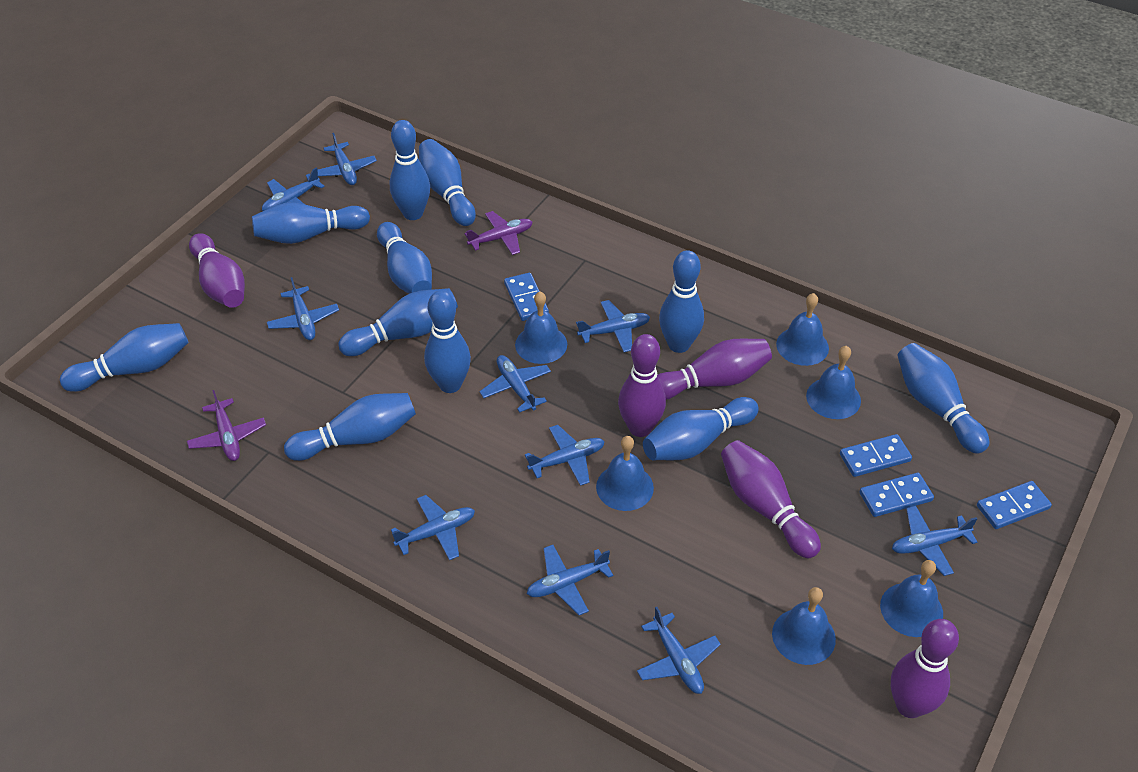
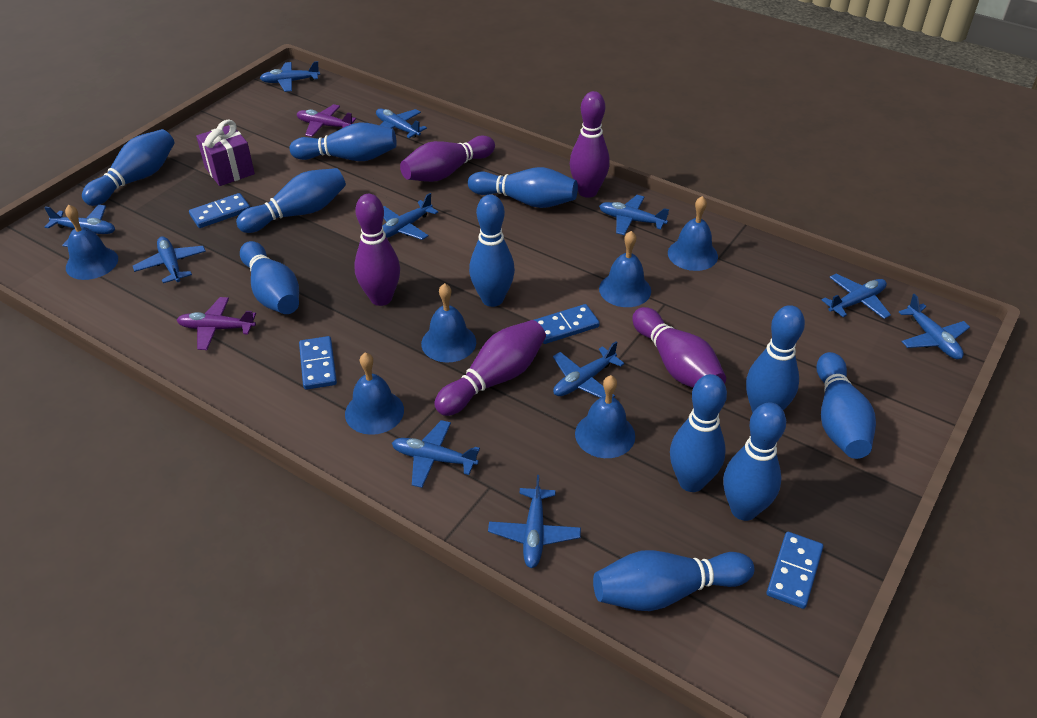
blue plane: 10 -> 11
purple gift: 0 -> 1

